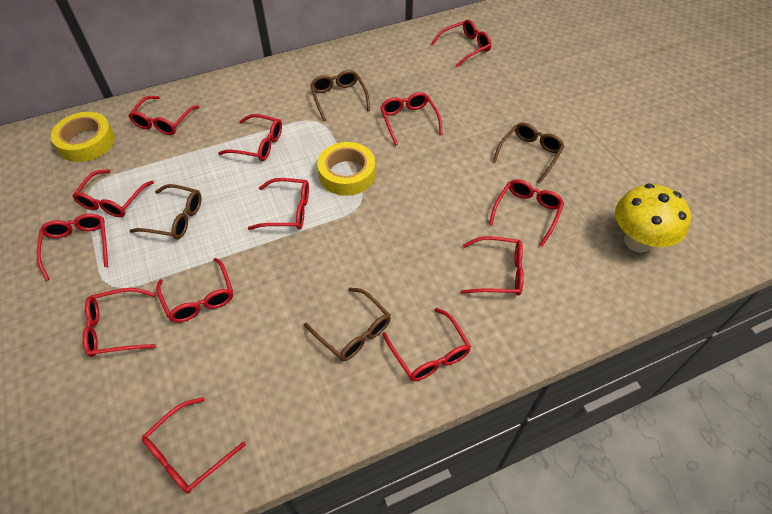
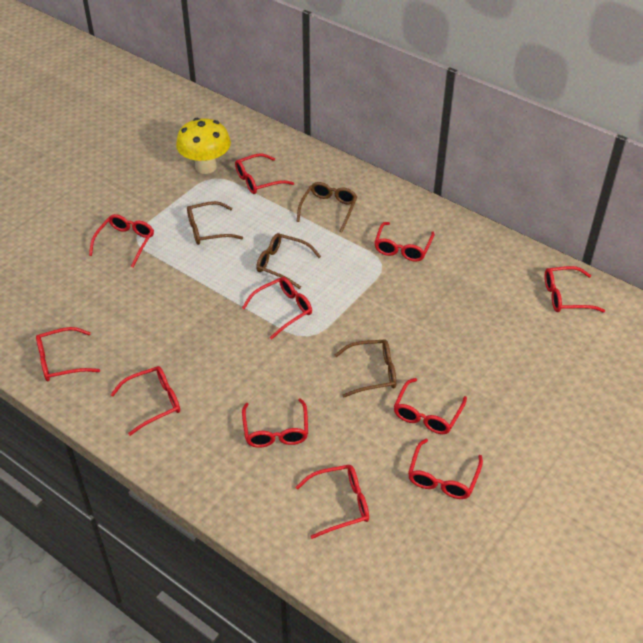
red glasses: 13 -> 11
yellow tape: 2 -> 0

